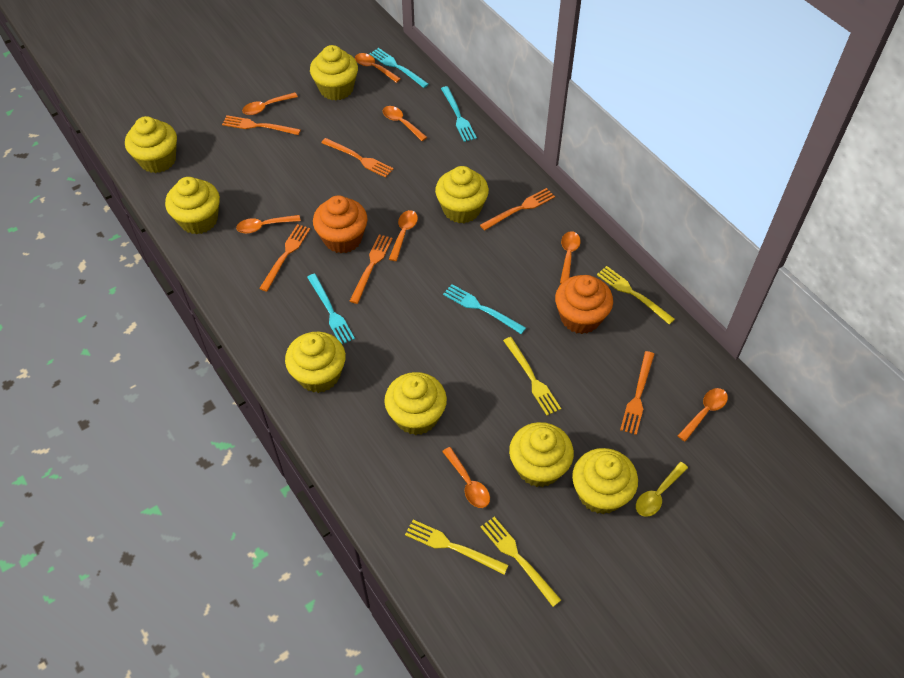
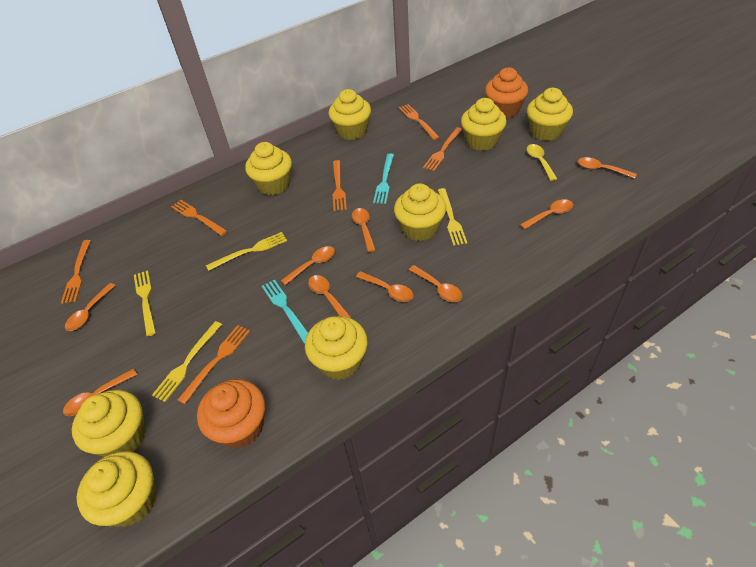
orange spoon: 8 -> 9
turquoise fork: 4 -> 2

